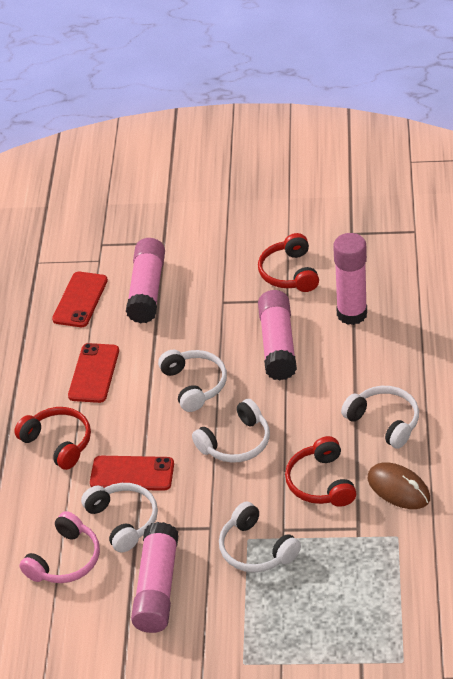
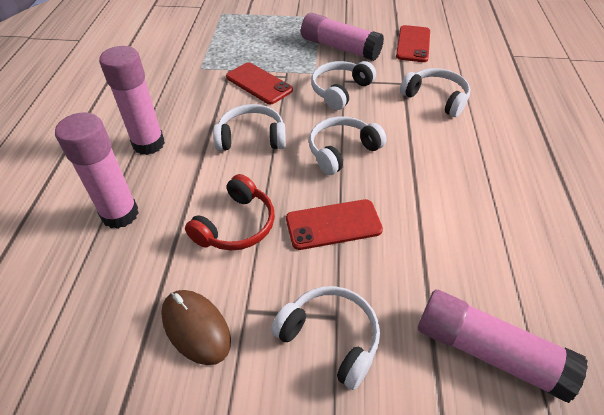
pink headphones: 1 -> 0
red headphones: 3 -> 1

